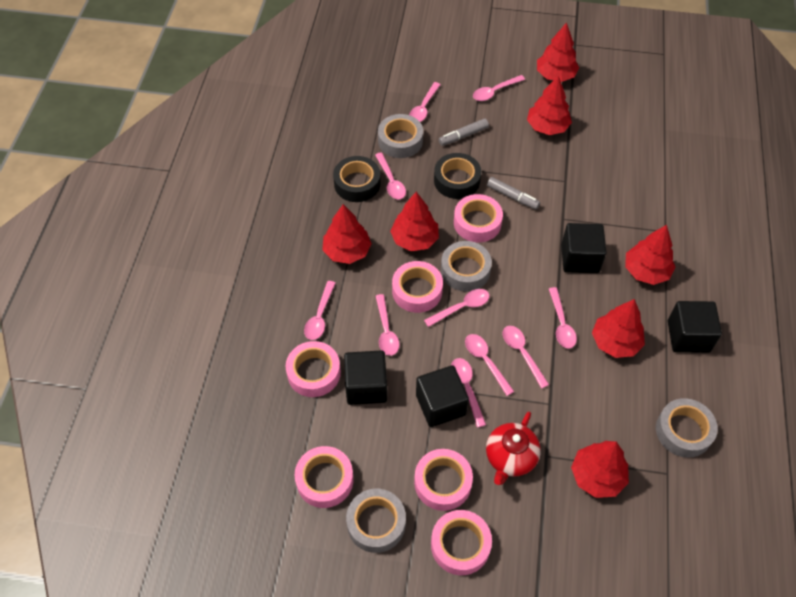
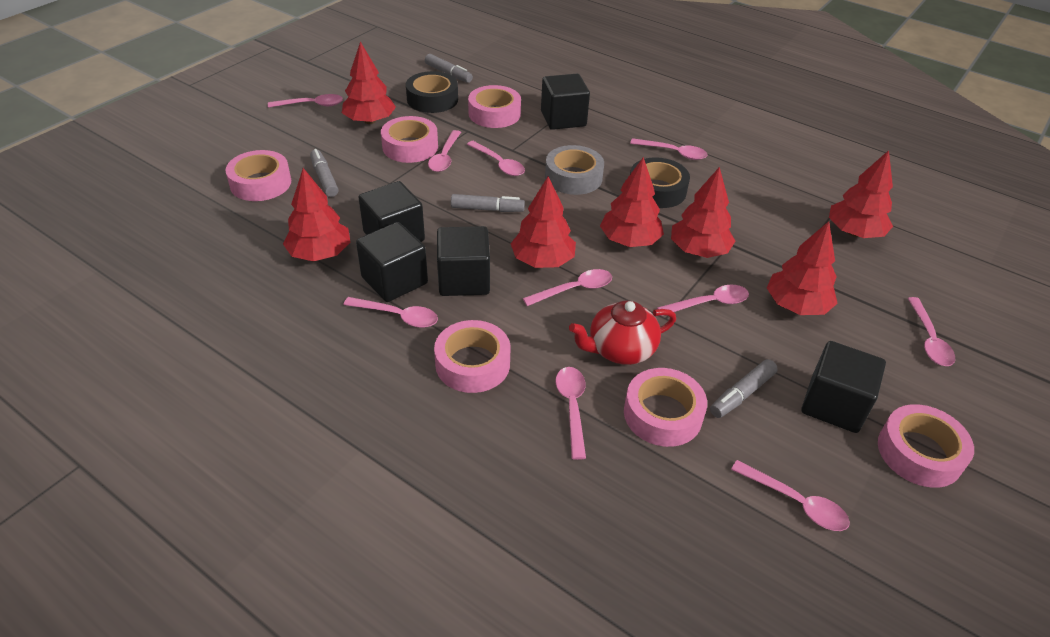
black cube: 4 -> 5
grey marker: 2 -> 4
grey tape: 4 -> 1

